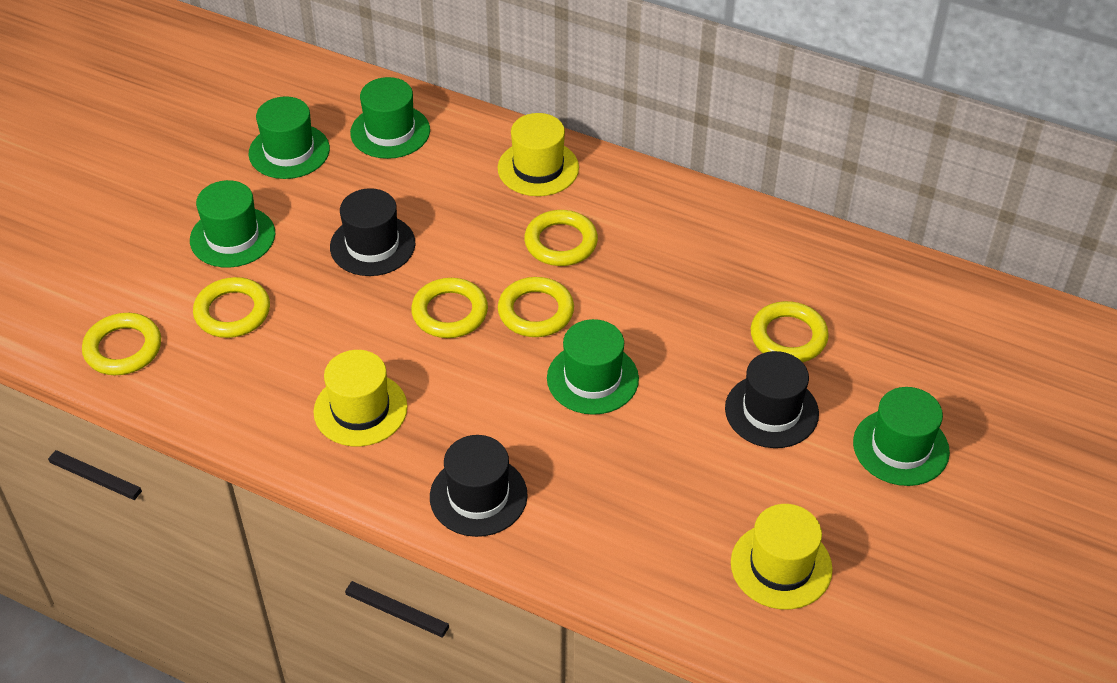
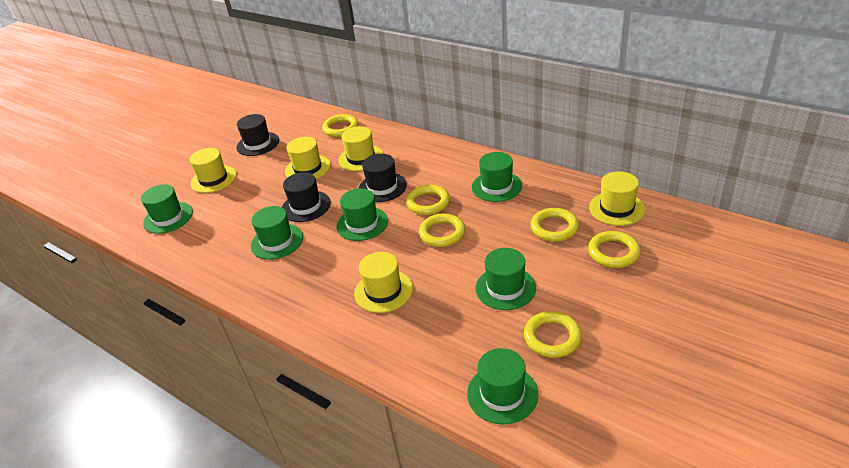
green hat: 5 -> 6
yellow hat: 3 -> 5

